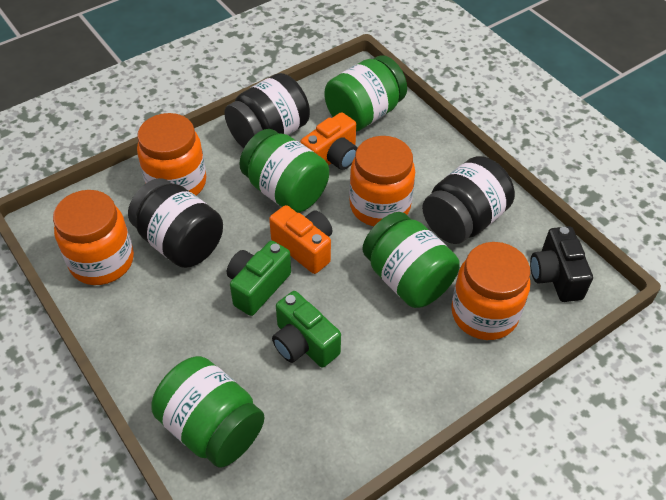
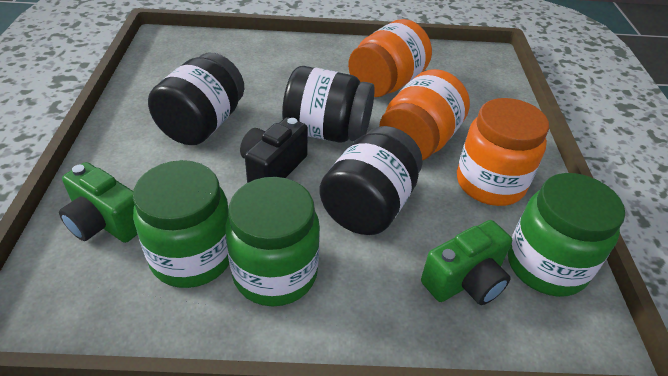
green jar: 4 -> 3
orange camera: 2 -> 0
orange jar: 4 -> 3

